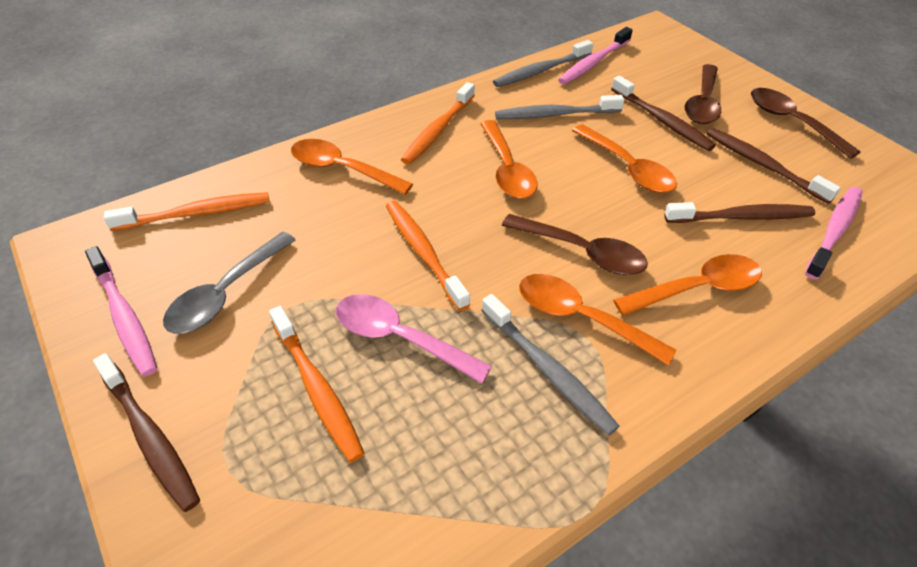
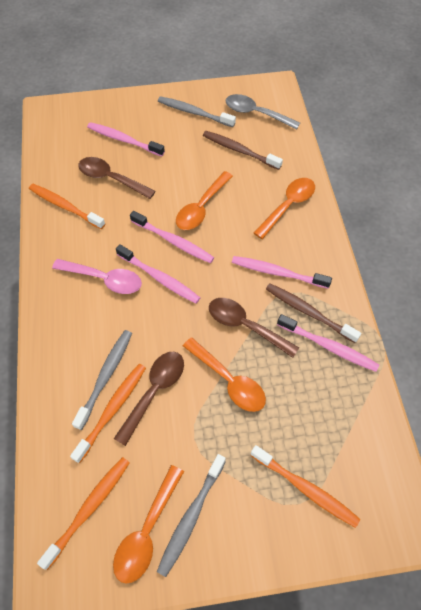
brown toothbrush: 4 -> 2
orange spoon: 5 -> 4
pink toothbrush: 3 -> 5

